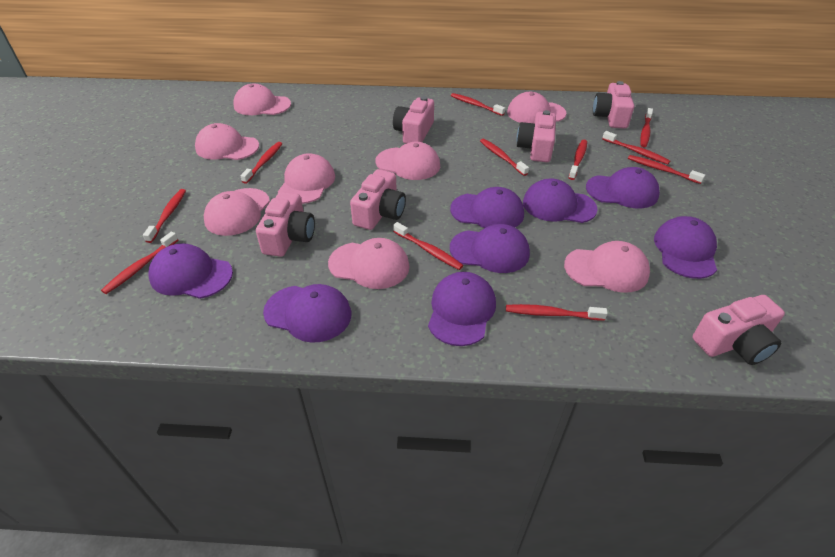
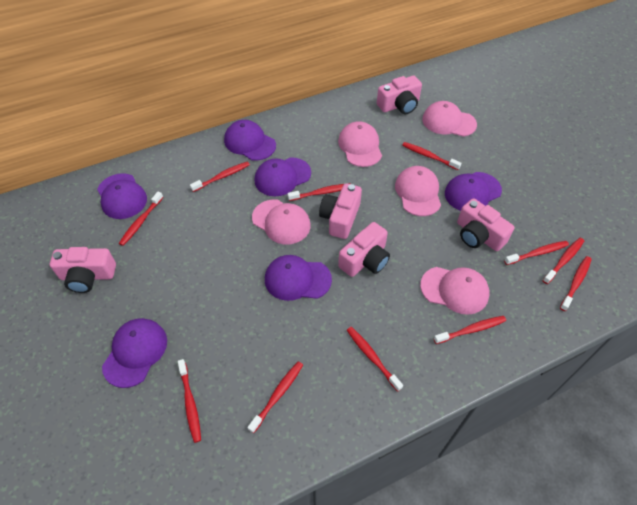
pink camera: 6 -> 5
pink cap: 8 -> 5
purple cap: 8 -> 6

